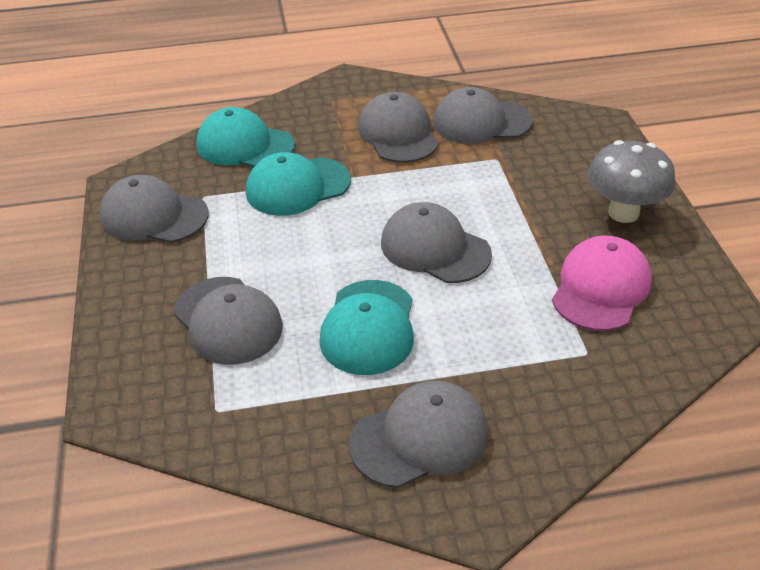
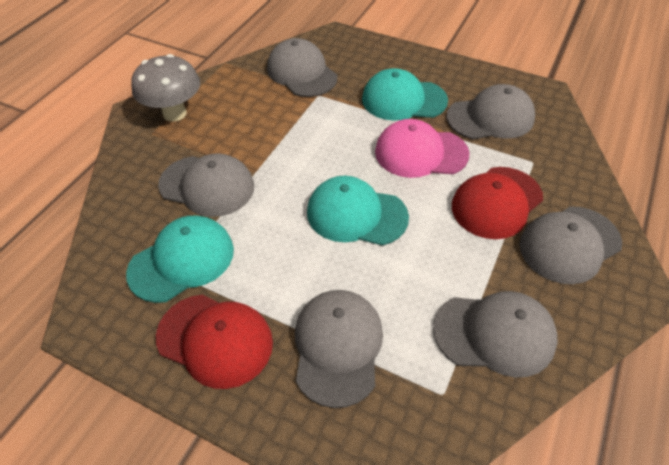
red cap: 0 -> 2

